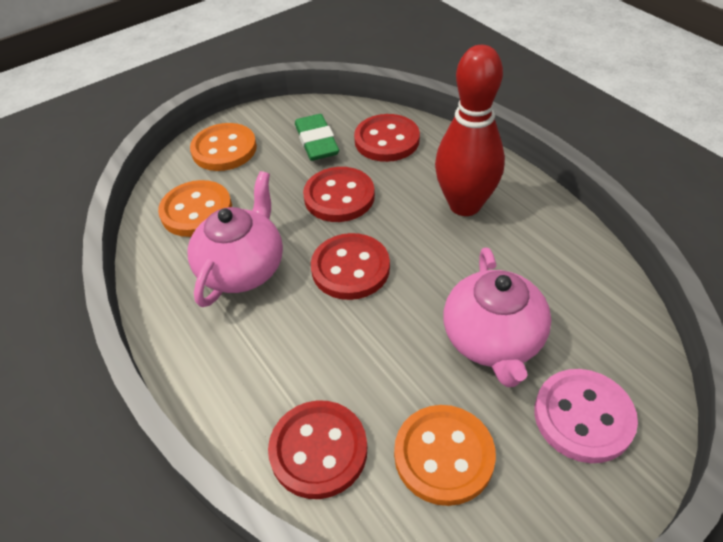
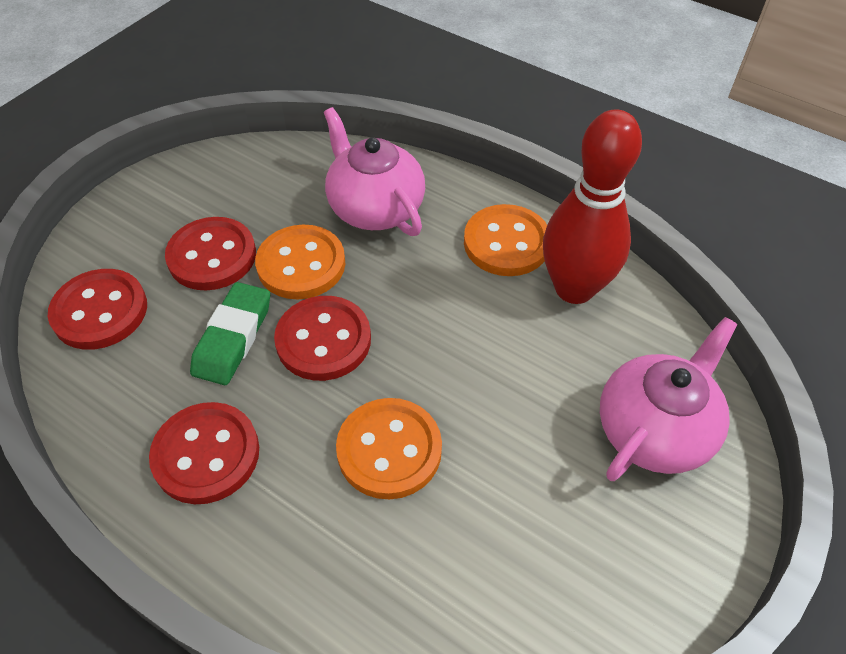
pink button: 1 -> 0

